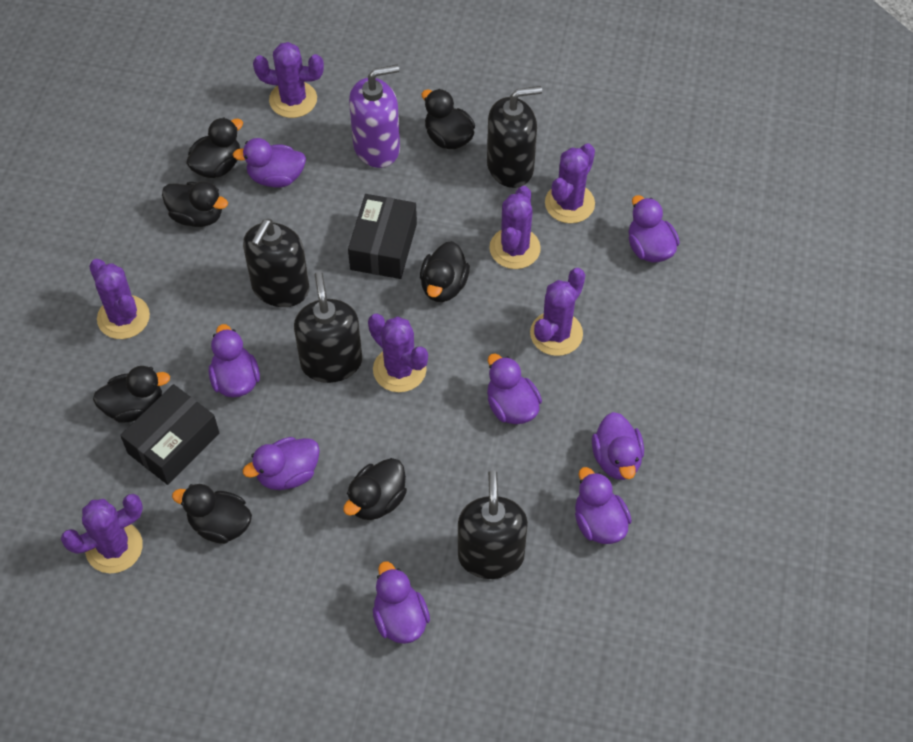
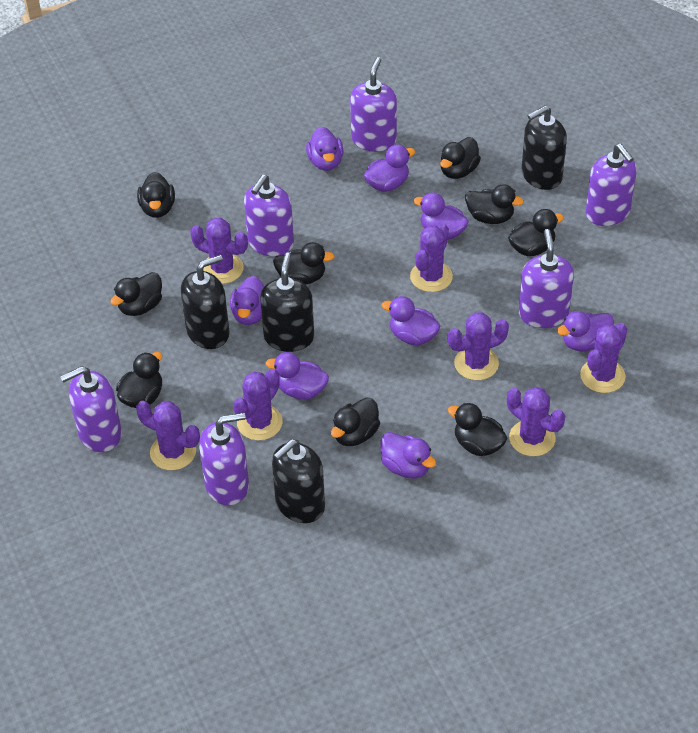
black box: 2 -> 0
black duck: 7 -> 9
purple soap dispenser: 1 -> 6

